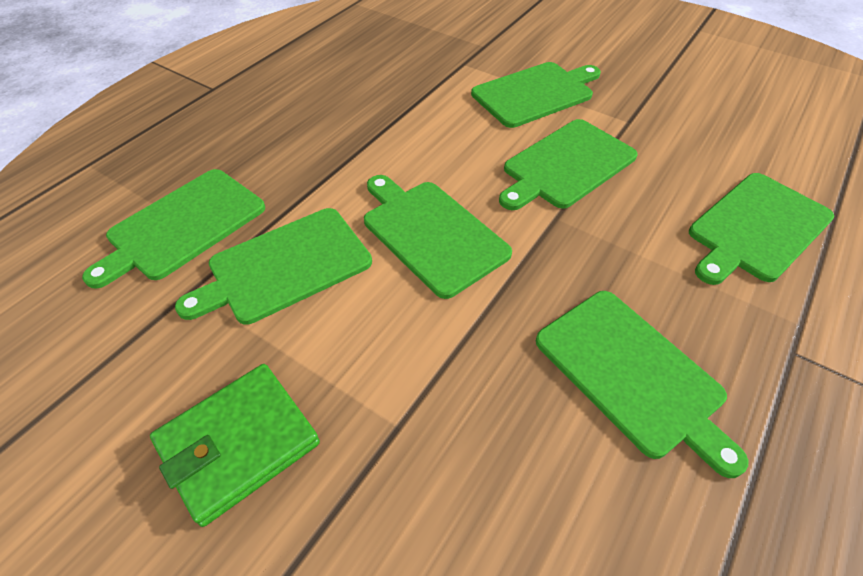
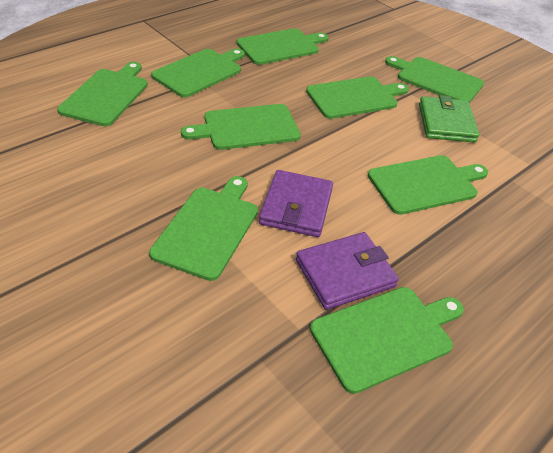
green cutting board: 7 -> 9
purple wallet: 0 -> 2

